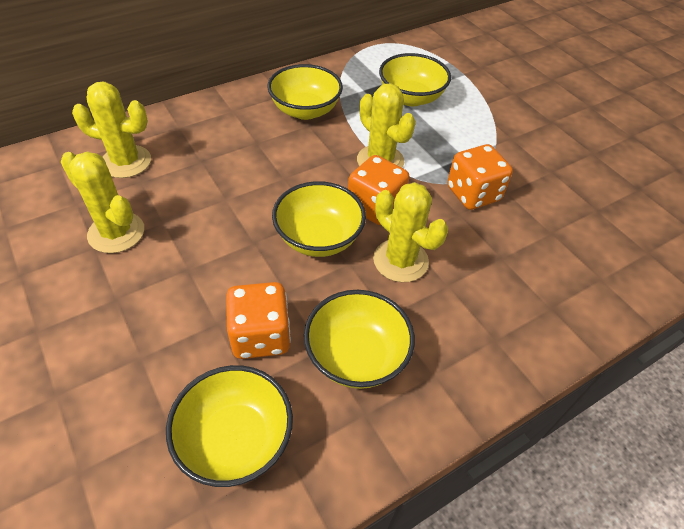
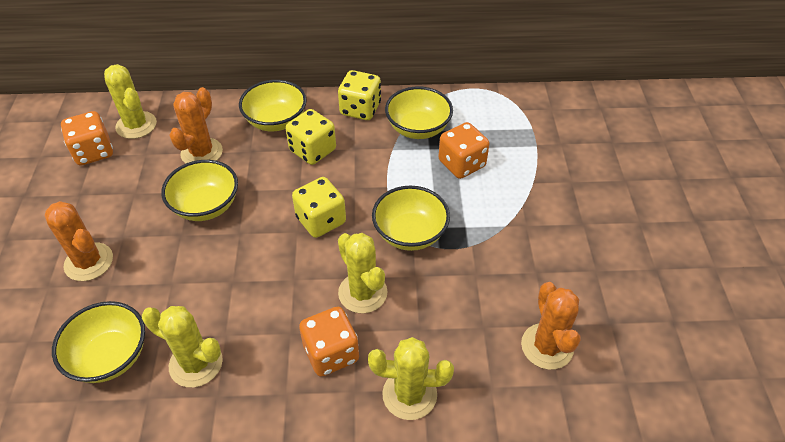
orange cactus: 0 -> 3
yellow dice: 0 -> 3

